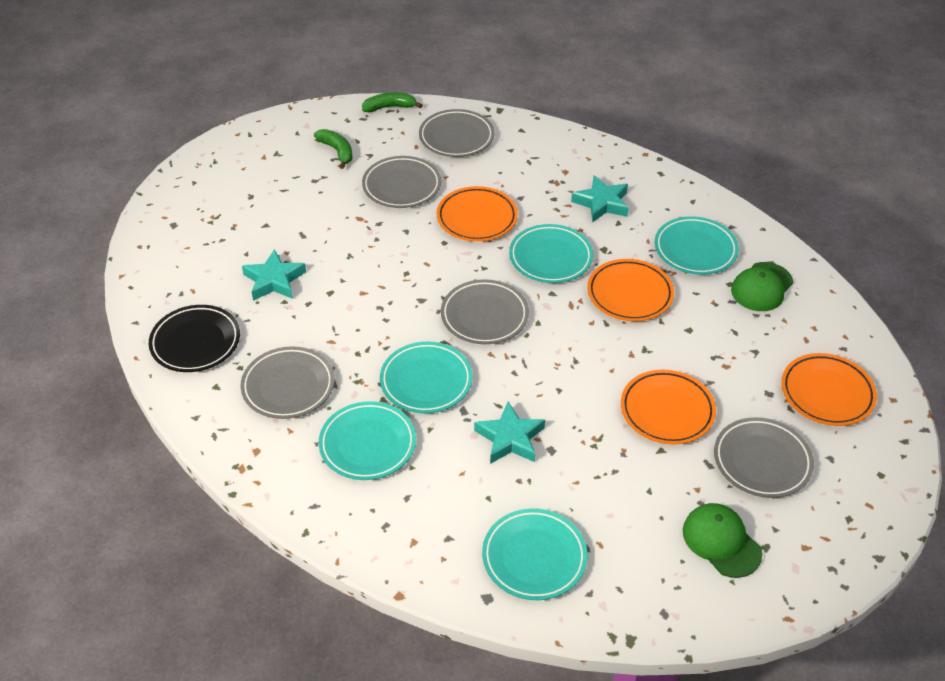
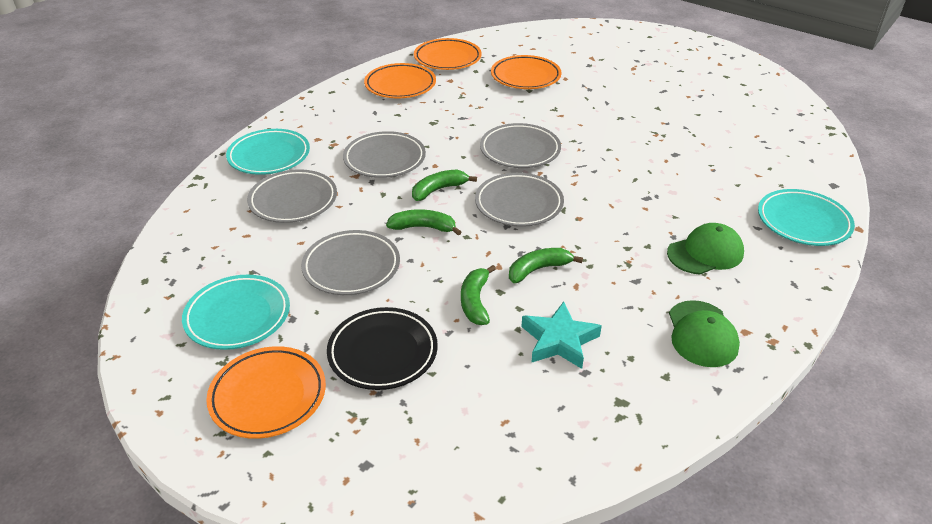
green banana: 2 -> 4
turquoise plate: 5 -> 3
turquoise star: 3 -> 1

